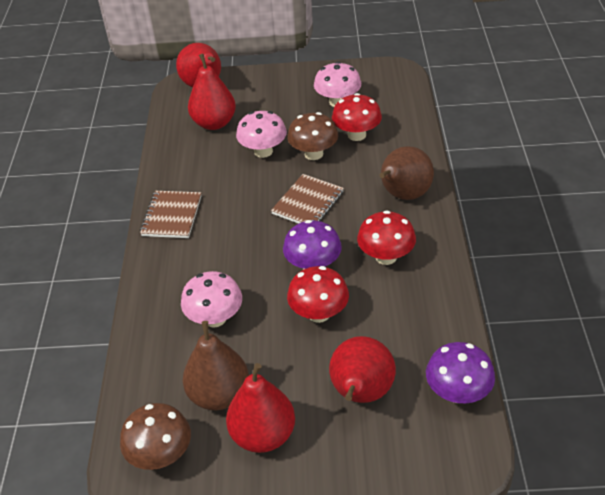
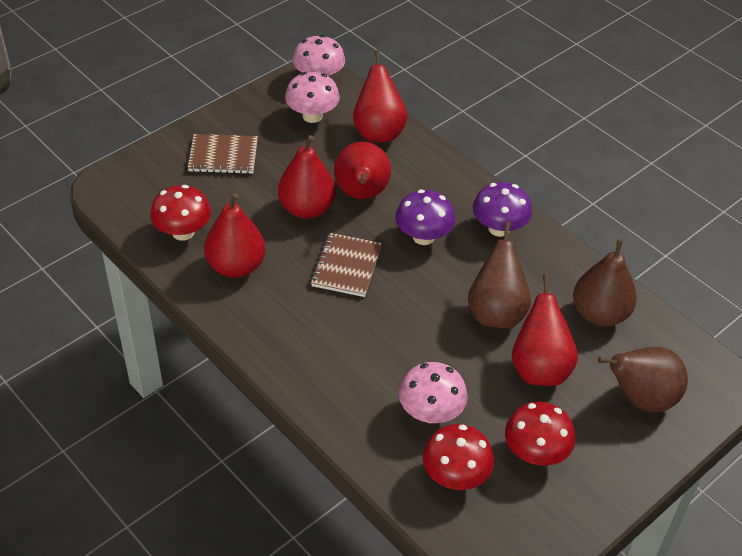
brown mushroom: 2 -> 0
brown pear: 2 -> 3
red pear: 4 -> 5

